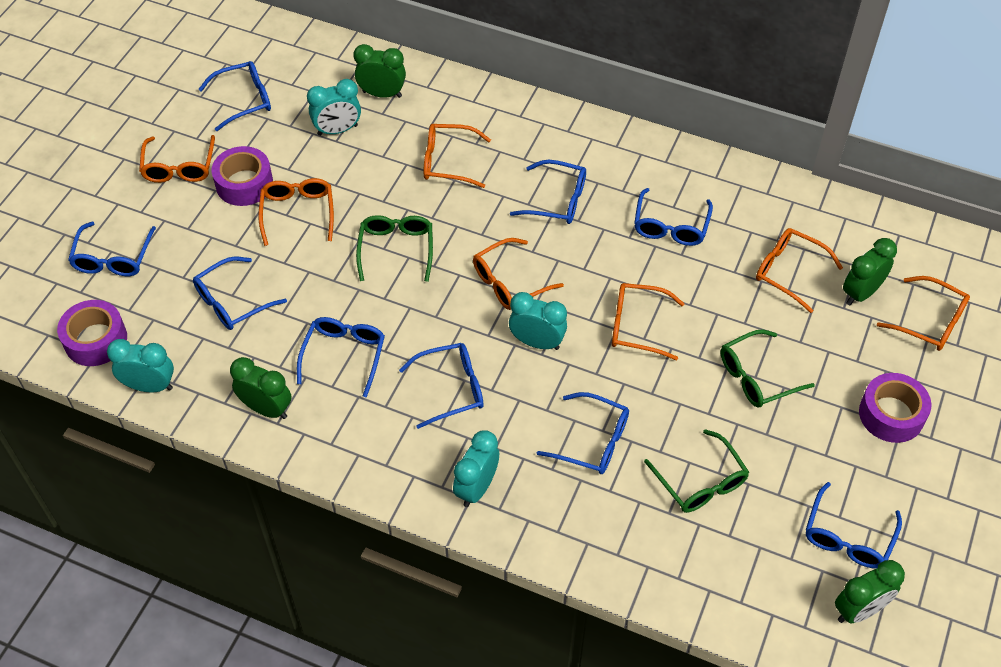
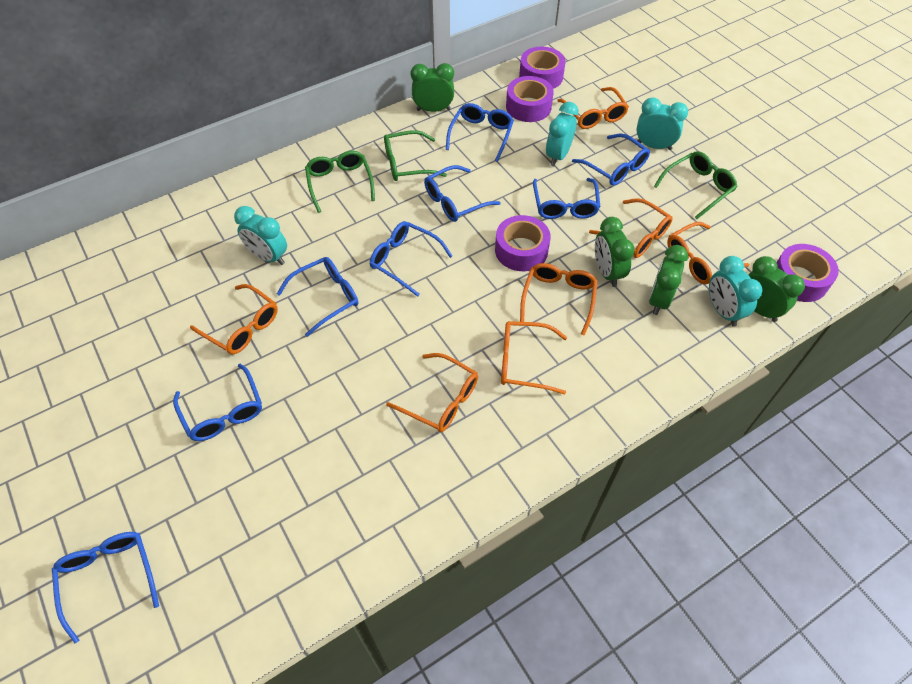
blue glasses: 9 -> 8
purple tape: 3 -> 4

